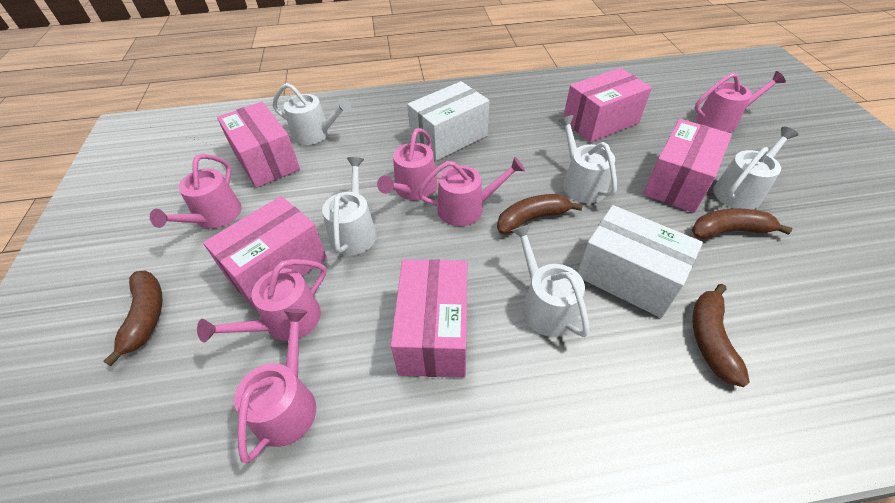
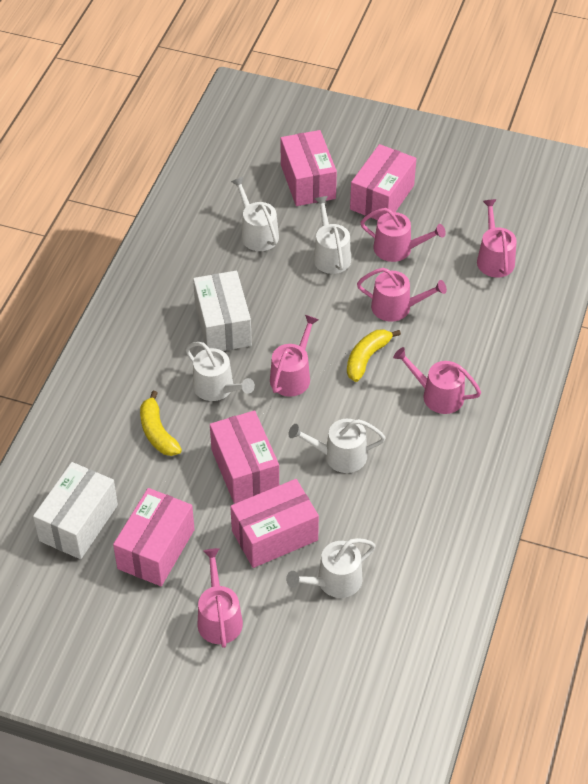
brown banana: 4 -> 0
yellow banana: 0 -> 2

